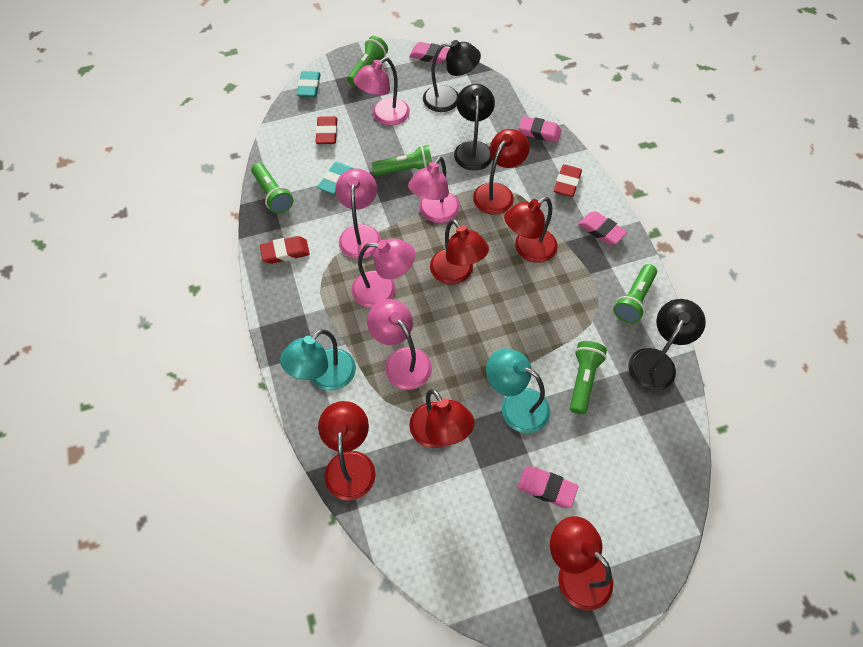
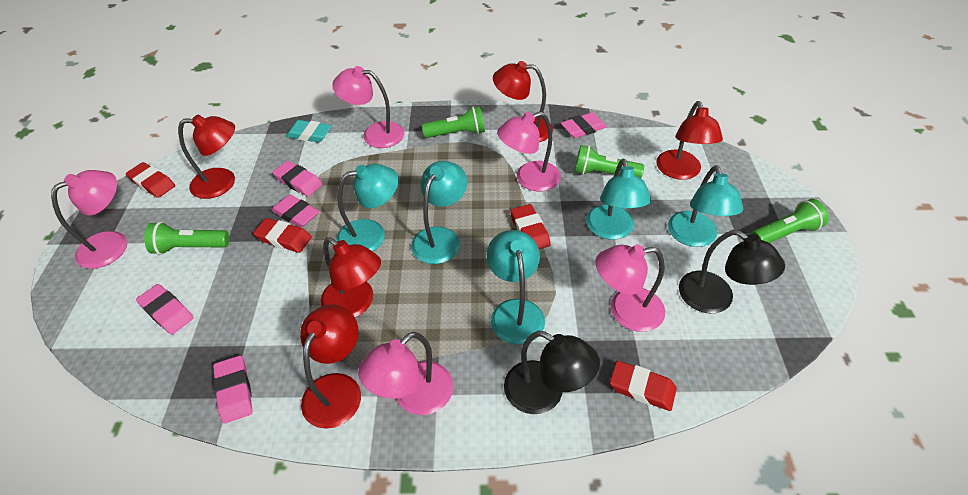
black lamp: 3 -> 2
green flashlight: 5 -> 4
pink eraser: 4 -> 5
red eraser: 3 -> 4
red lamp: 6 -> 5
turquoise eraser: 2 -> 1
turquoise lamp: 2 -> 5

